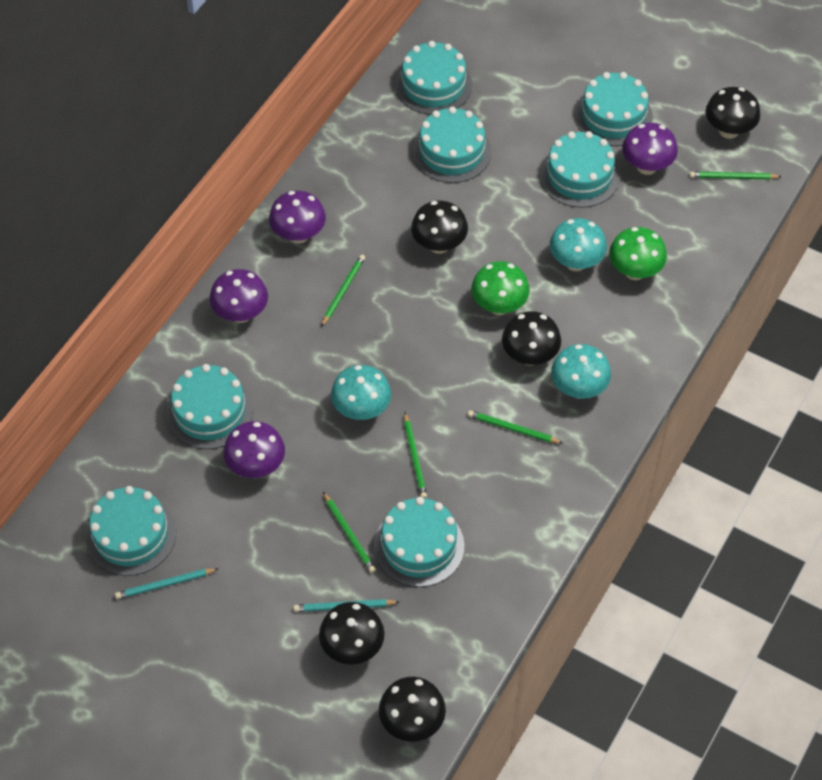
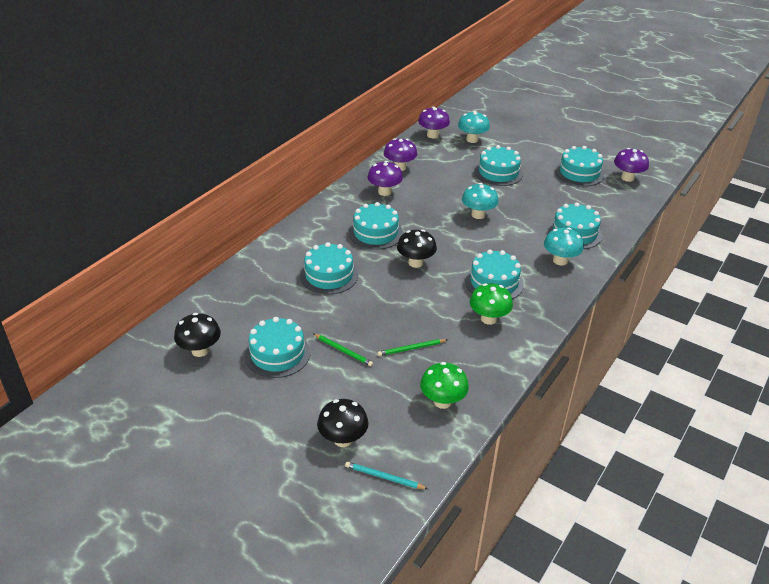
black mushroom: 5 -> 3
green pencil: 5 -> 2
turquoise pencil: 2 -> 1

